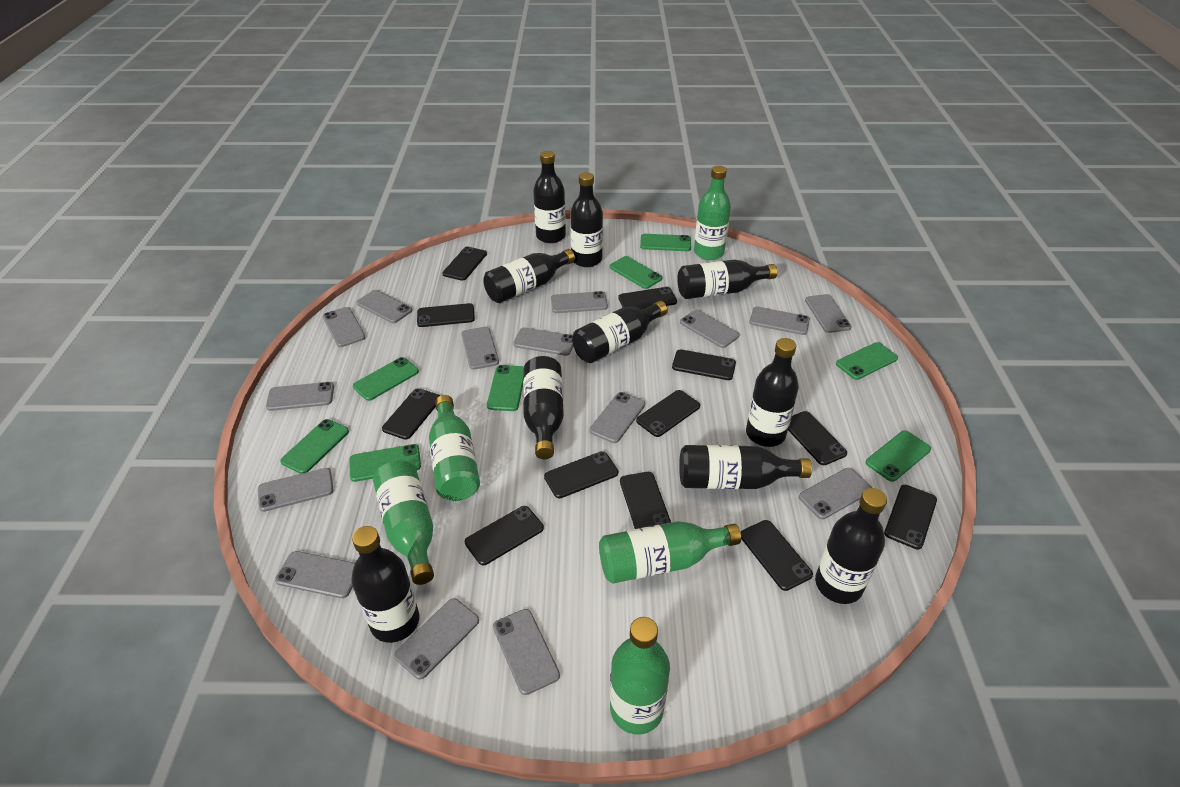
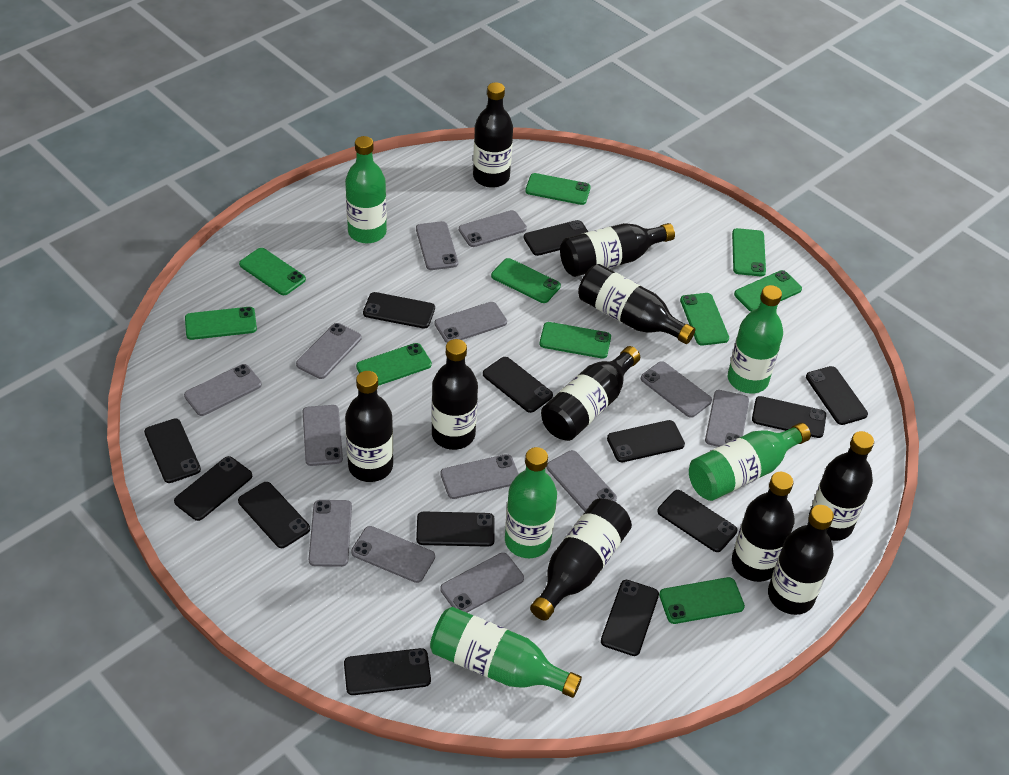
black phone: 12 -> 13
green phone: 8 -> 10
grey phone: 15 -> 13

